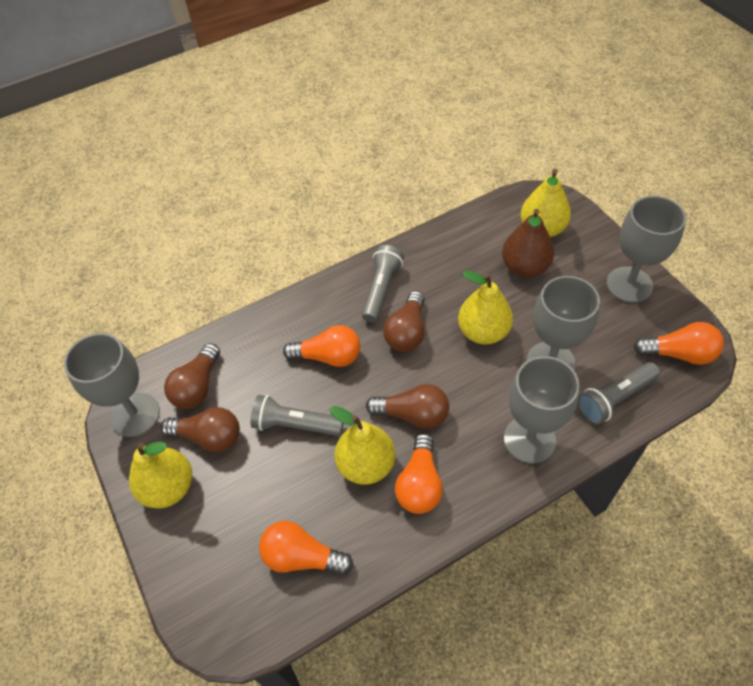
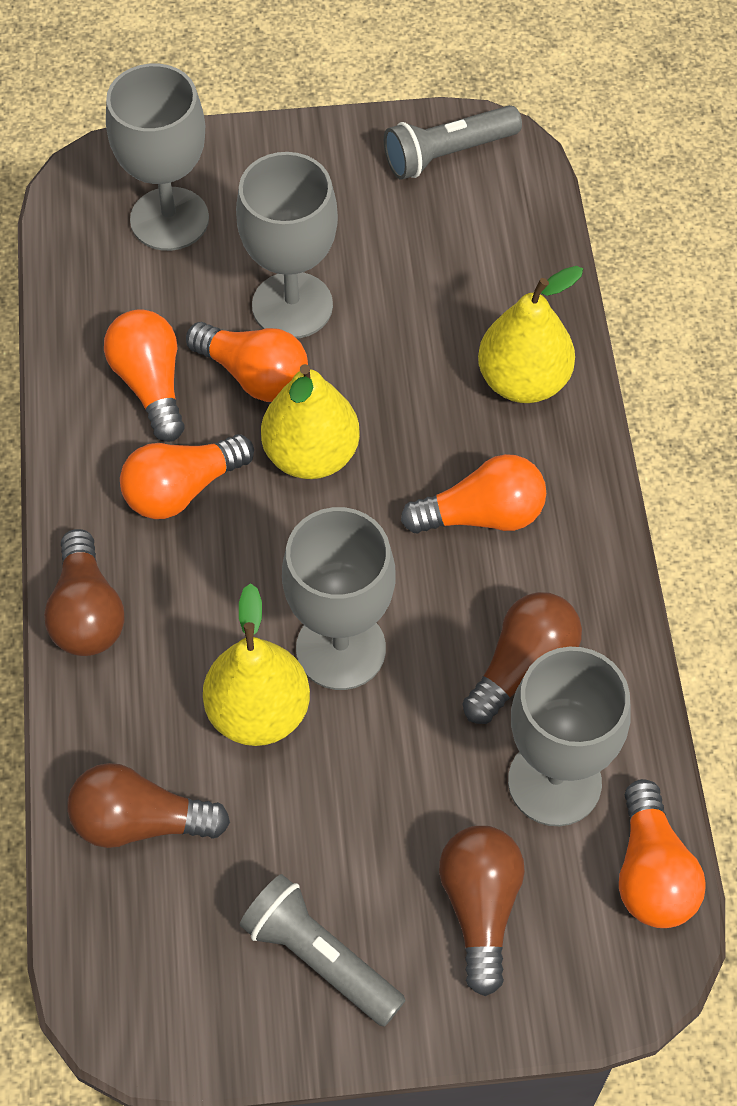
brown pear: 1 -> 0
grey flashlight: 3 -> 2
orange light bulb: 4 -> 5
yellow pear: 4 -> 3

